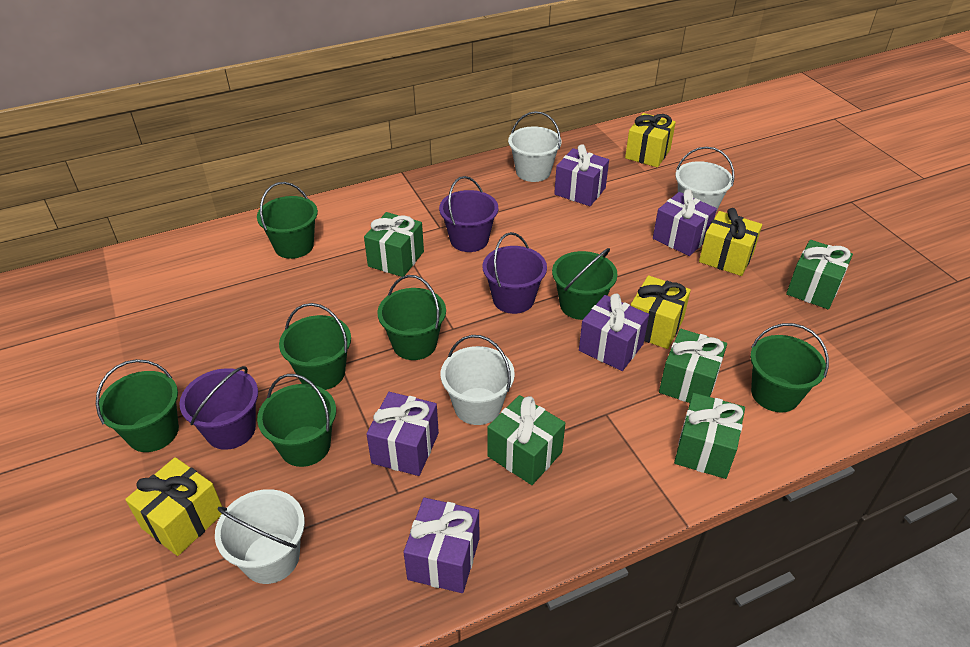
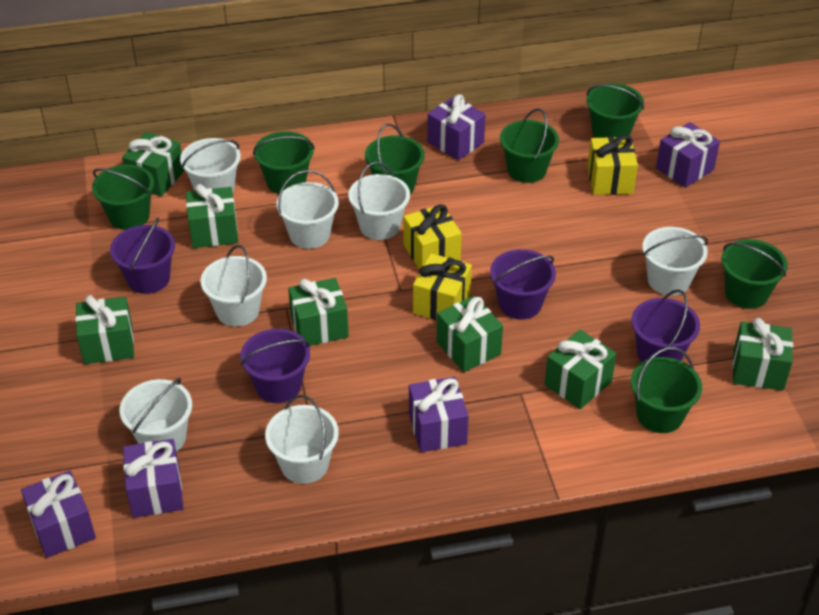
green gift: 5 -> 7
purple bucket: 3 -> 4
white bucket: 4 -> 7
yellow gift: 4 -> 3

